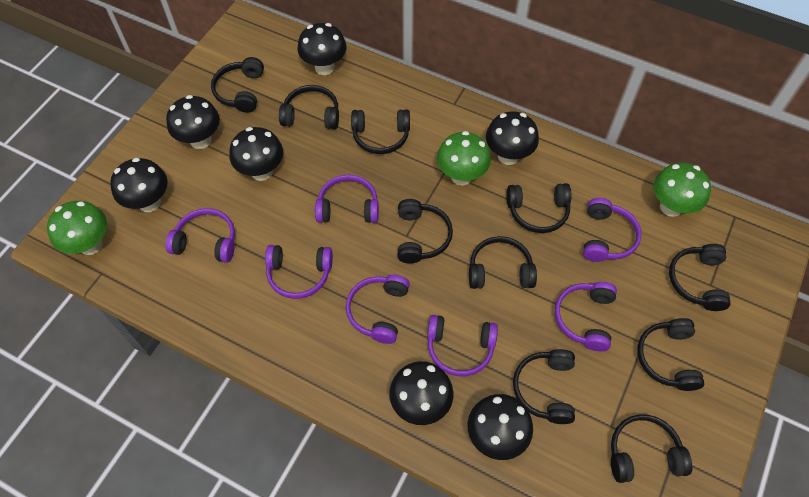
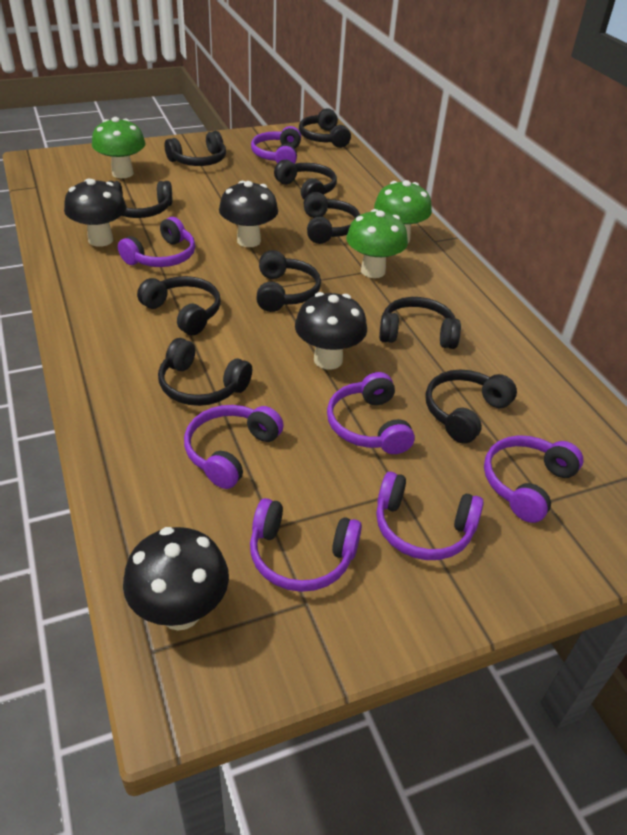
black mushroom: 7 -> 4

